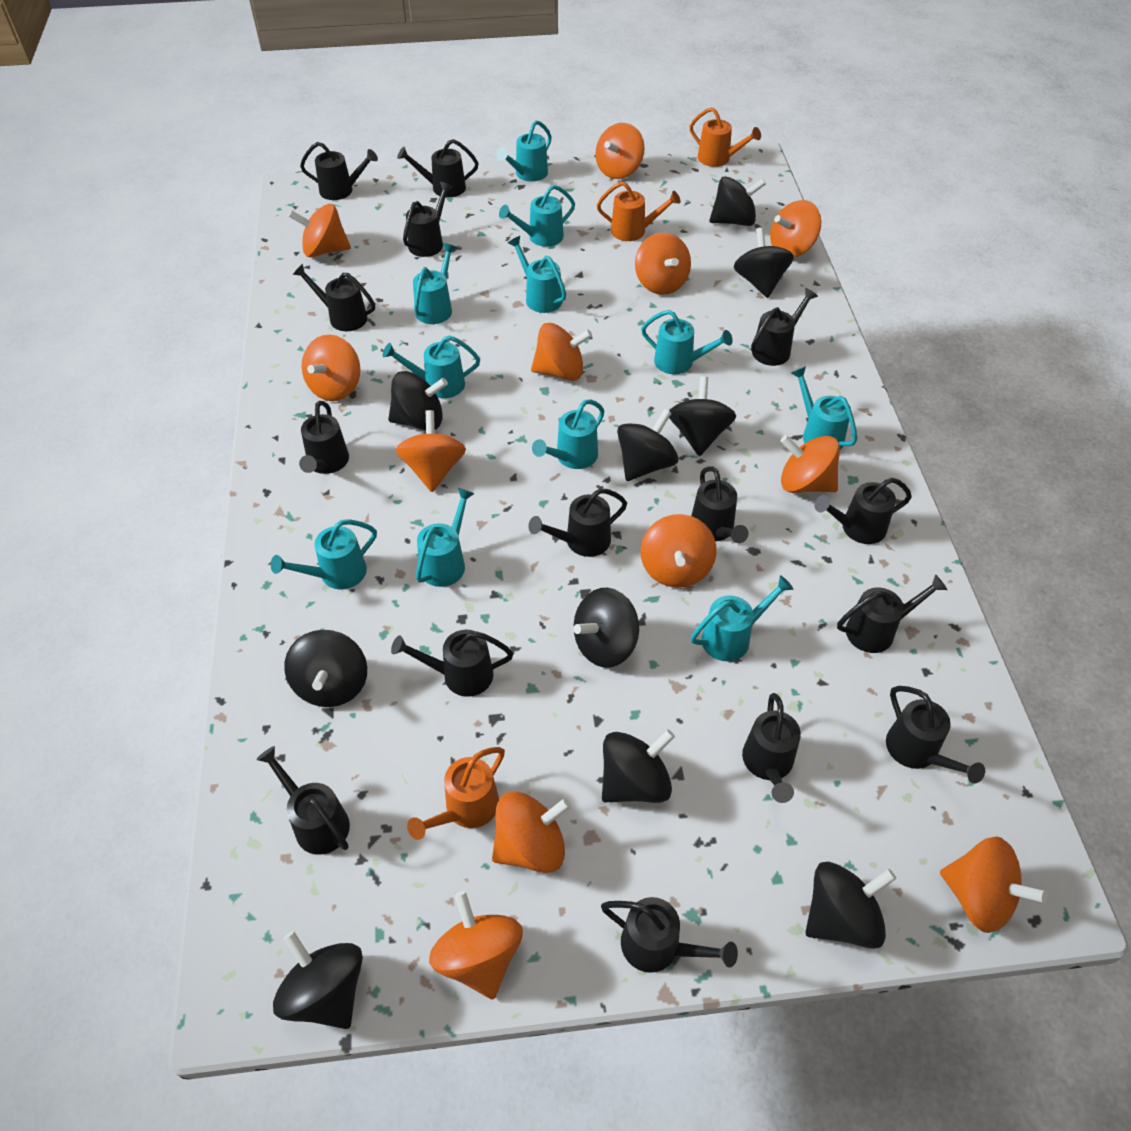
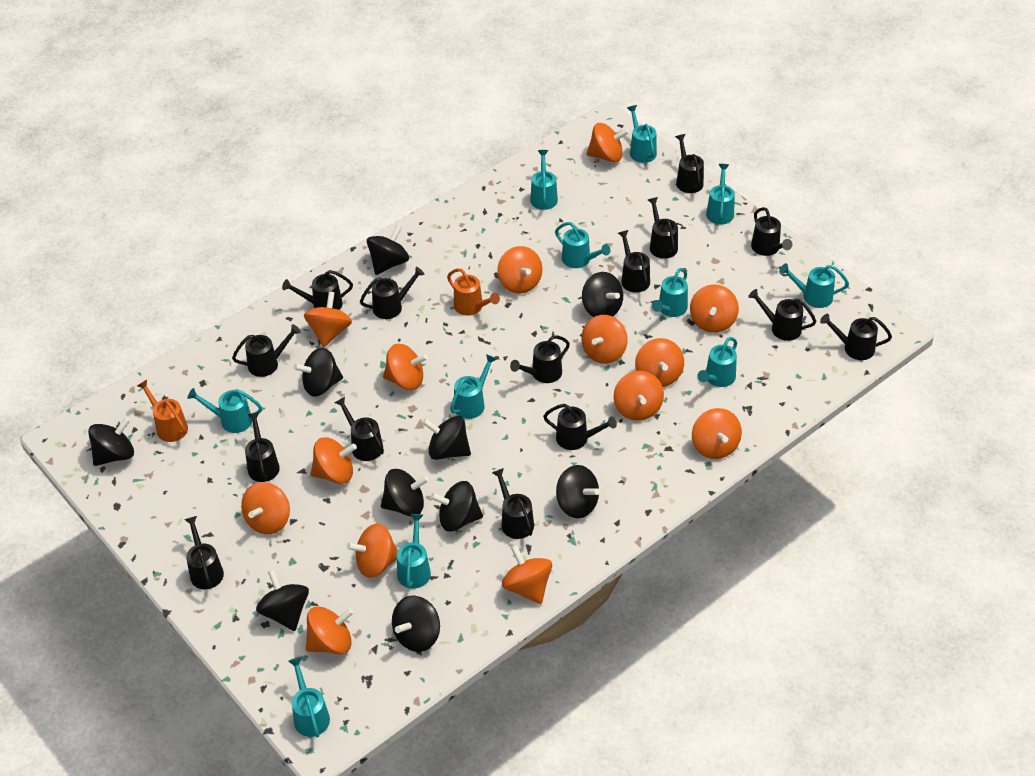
orange spinning top: 12 -> 14
orange watering can: 3 -> 2

